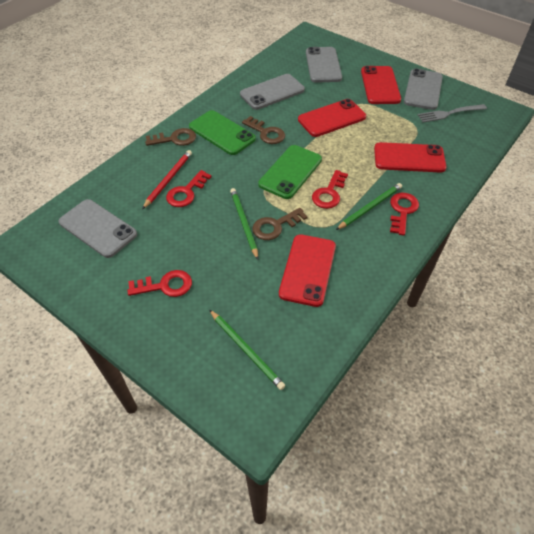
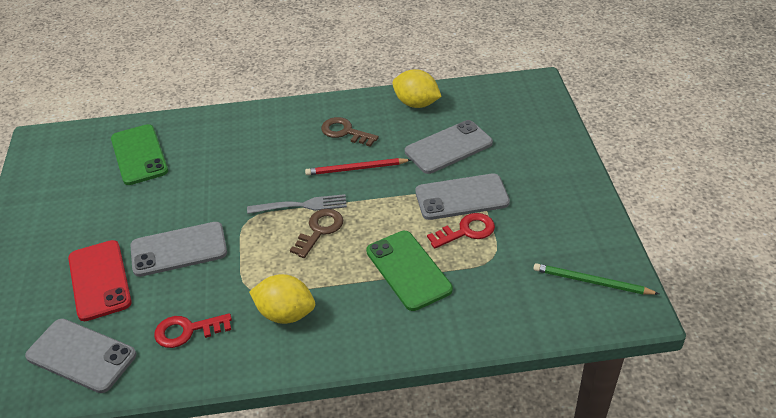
brown key: 3 -> 2
green pencil: 3 -> 1
red key: 4 -> 2
red phone: 4 -> 1
yellow lemon: 0 -> 2

